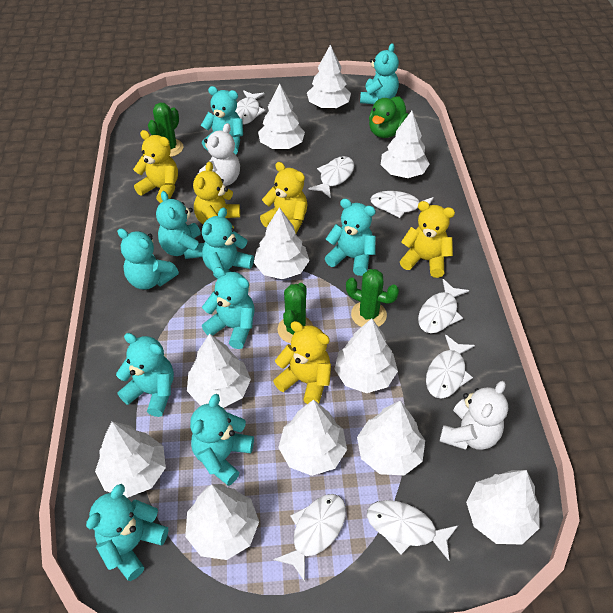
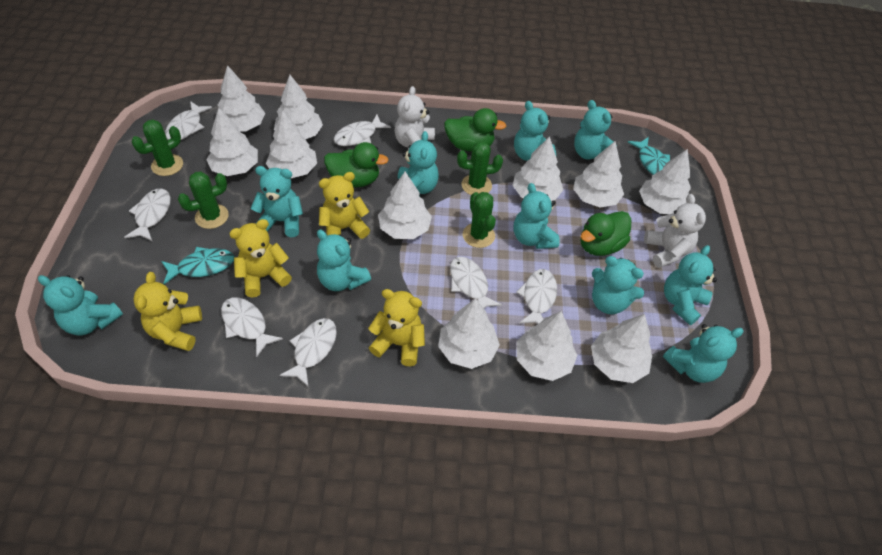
green cactus: 3 -> 4
green duck: 1 -> 3
turquoise fish: 0 -> 2
yellow teddy bear: 5 -> 4

